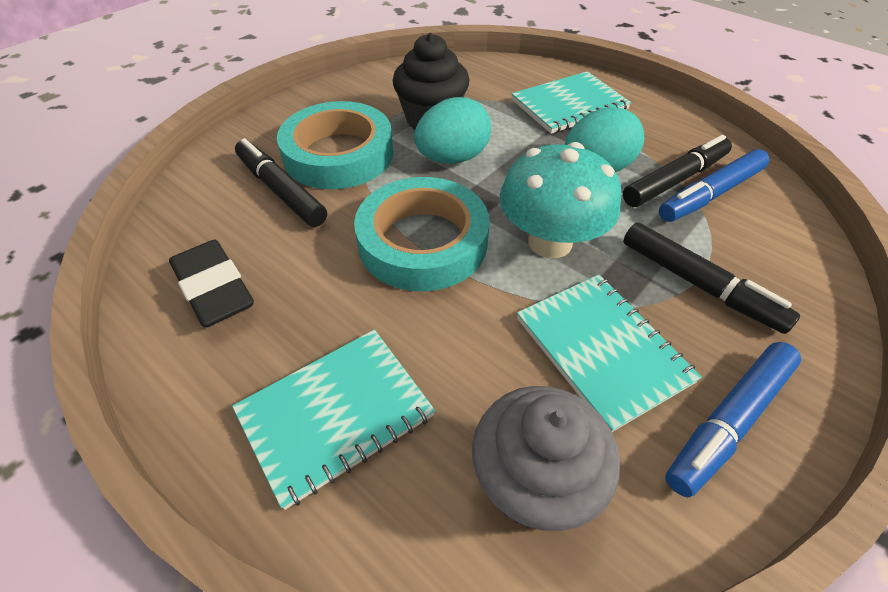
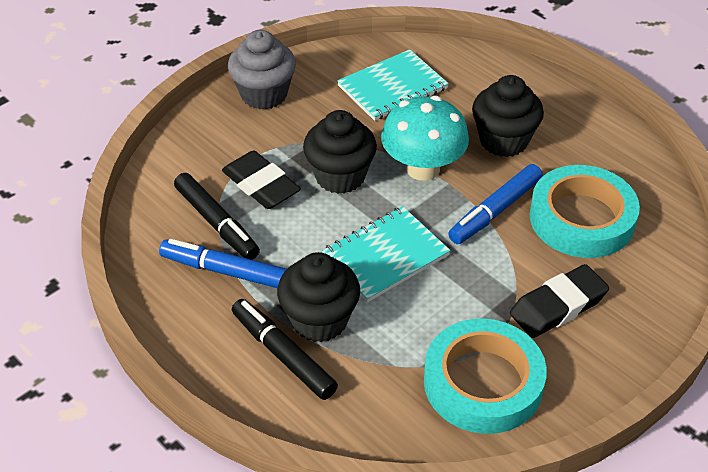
black cupcake: 1 -> 3
black eraser: 1 -> 2
black marker: 3 -> 2
turquoise egg: 2 -> 0
turquoise notebook: 3 -> 2

